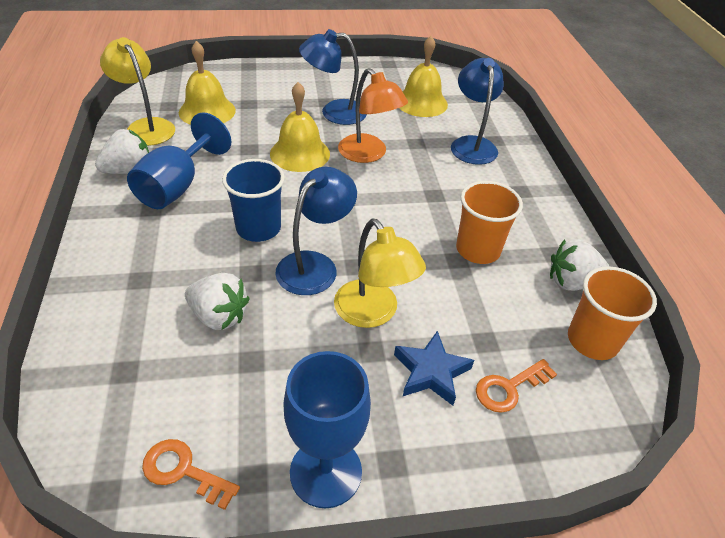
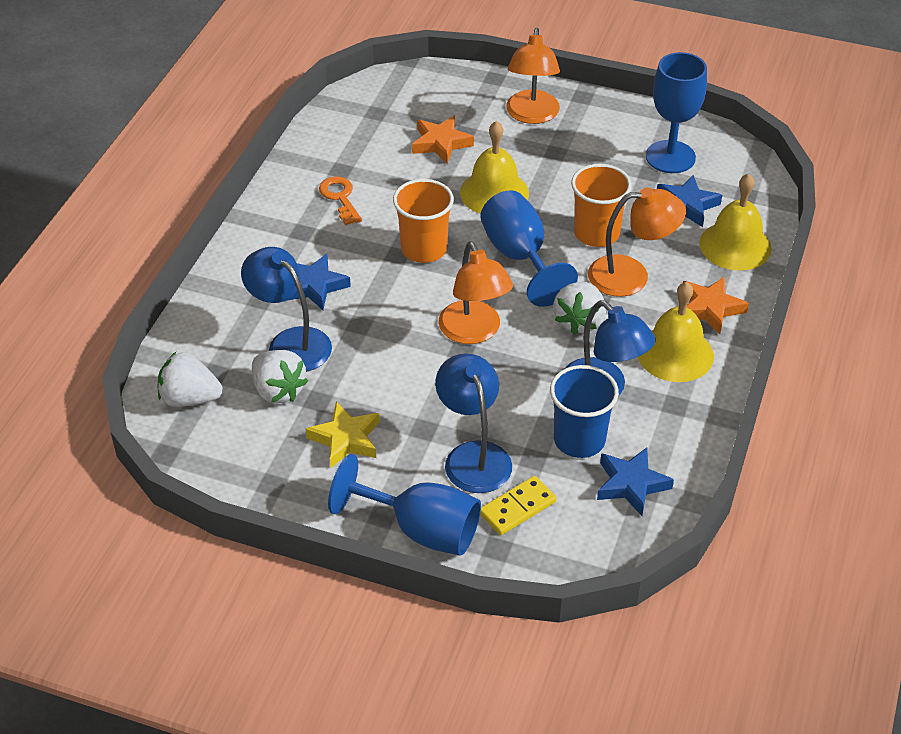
blue goblet: 2 -> 3
blue star: 1 -> 3
orange key: 2 -> 1
orange lamp: 1 -> 3
orange star: 0 -> 2
yellow domino: 0 -> 1
yellow lamp: 2 -> 0
yellow star: 0 -> 1

